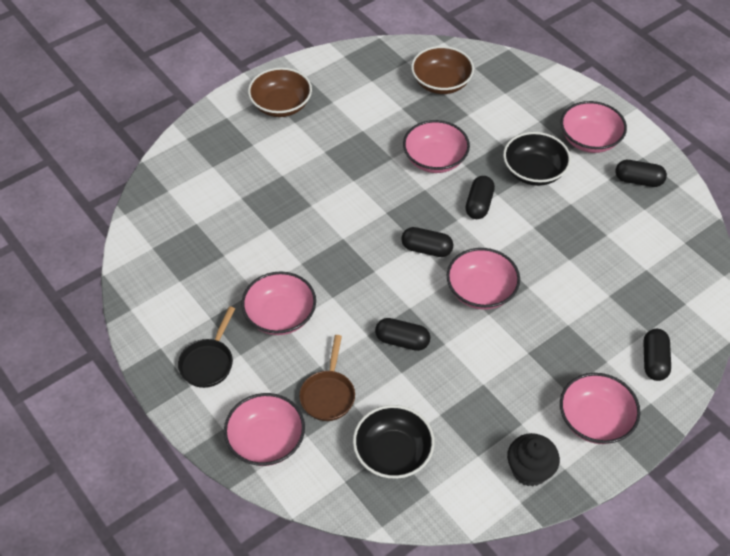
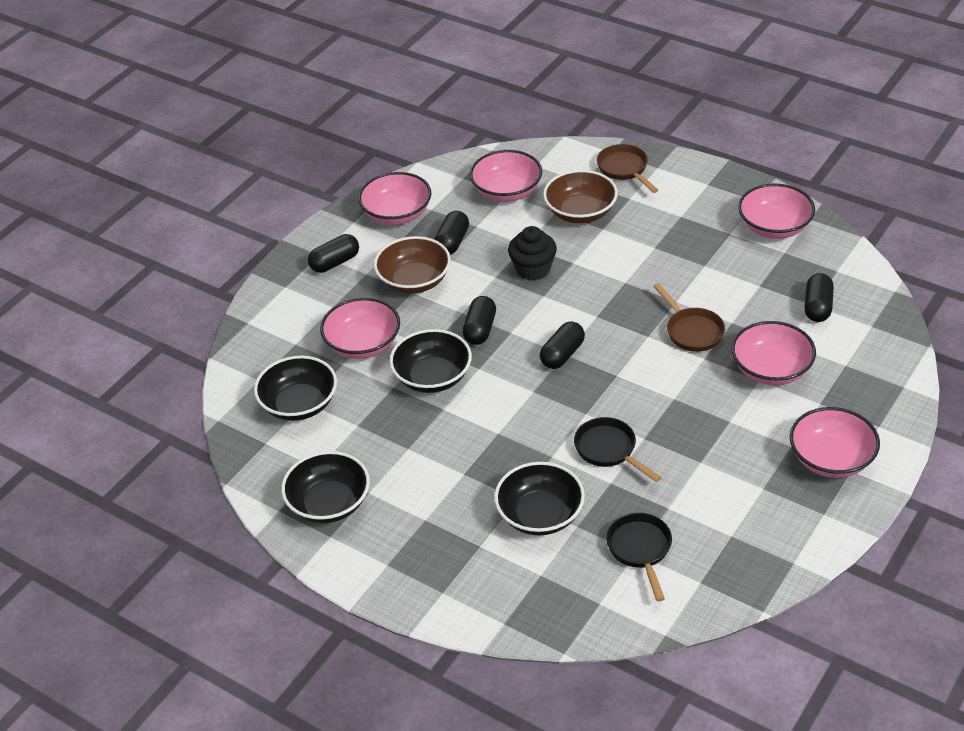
black bowl: 2 -> 4
black pan: 1 -> 2
brown pan: 1 -> 2

